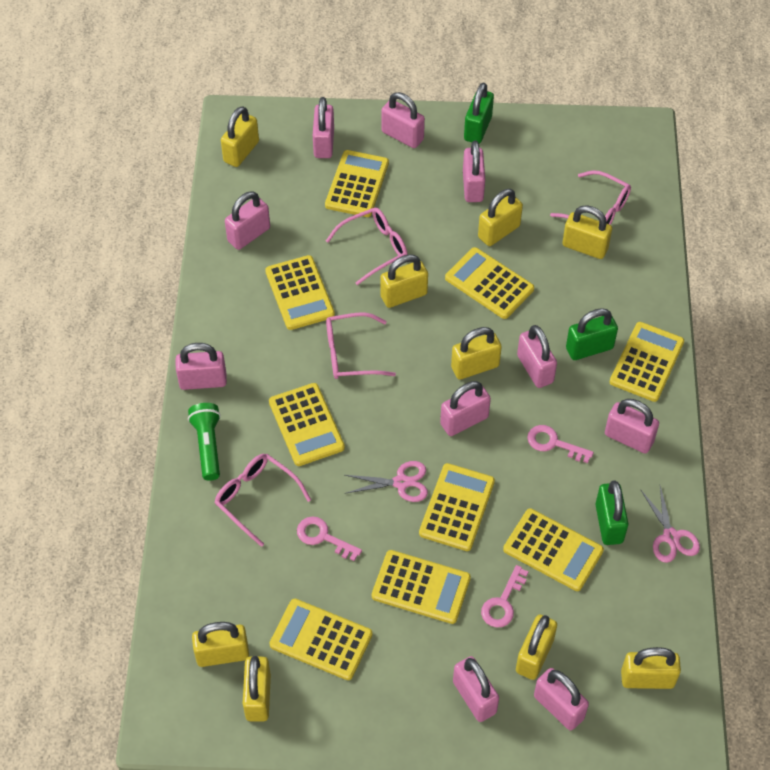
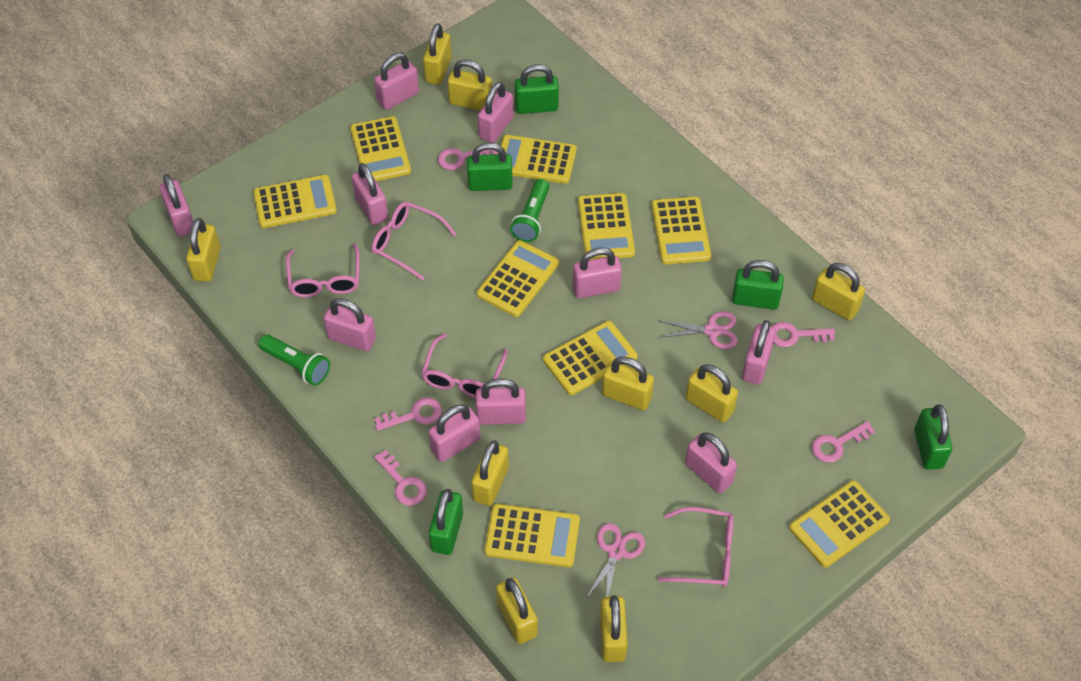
green flashlight: 1 -> 2
green padlock: 3 -> 5
pink key: 3 -> 5

